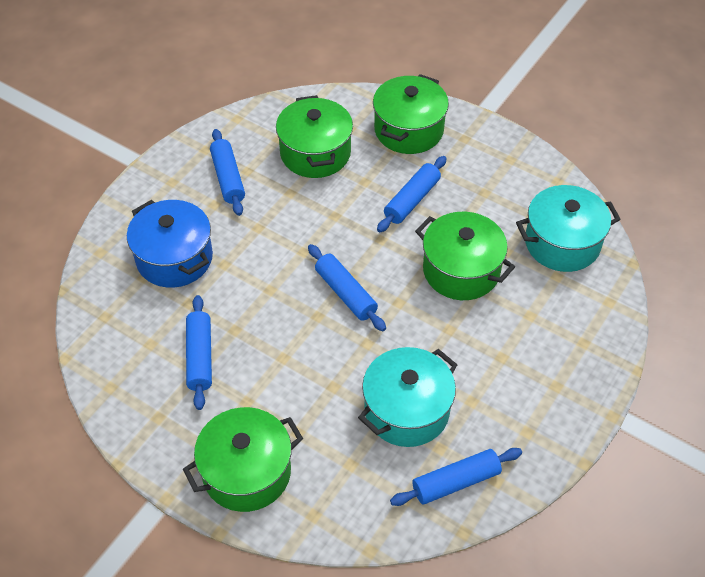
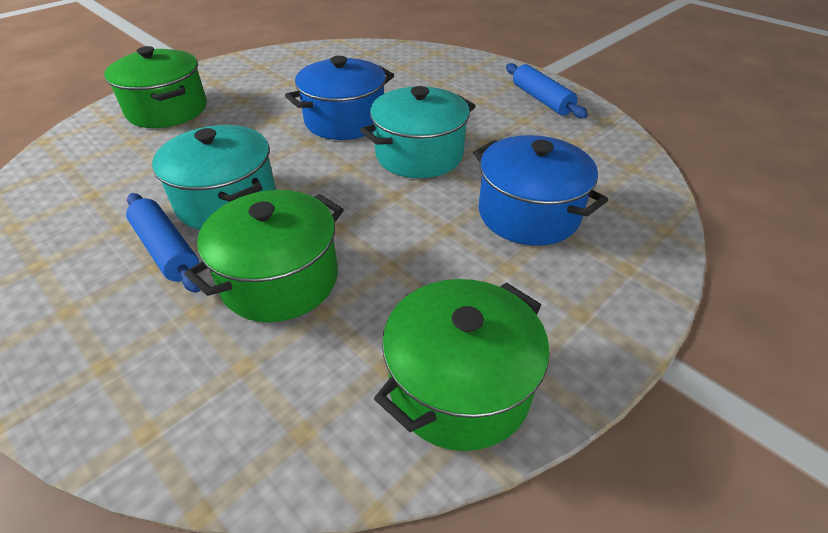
blue pot: 1 -> 2
blue rolling pin: 5 -> 2
green pot: 4 -> 3

